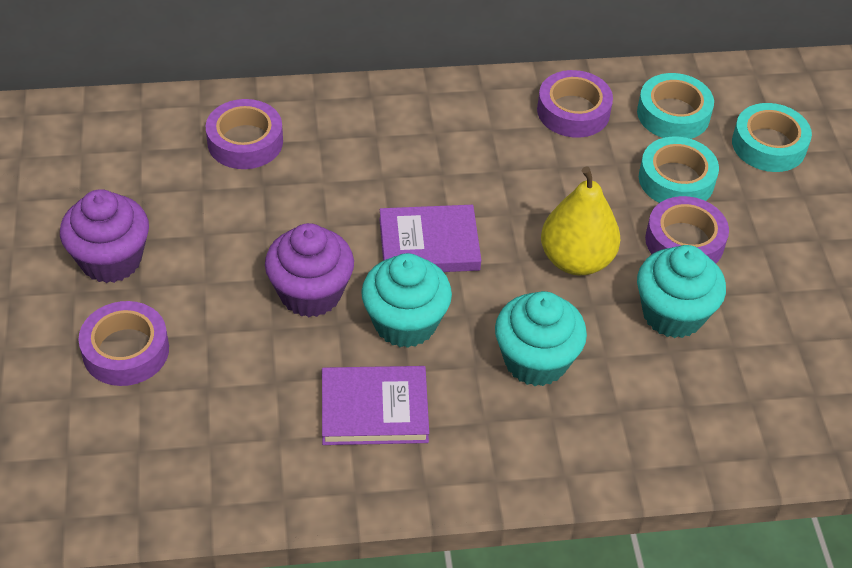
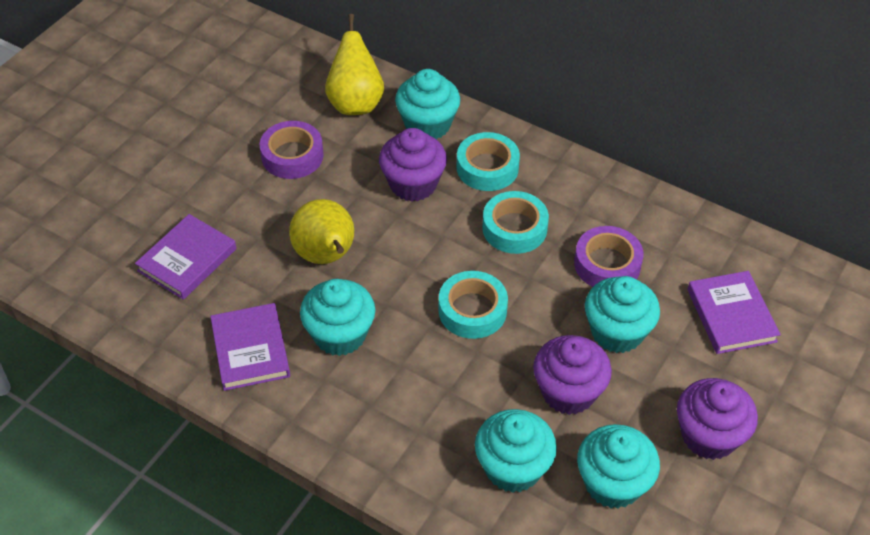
purple book: 2 -> 3
purple cupcake: 2 -> 3
purple tape: 4 -> 2
turquoise cupcake: 3 -> 5
yellow pear: 1 -> 2

